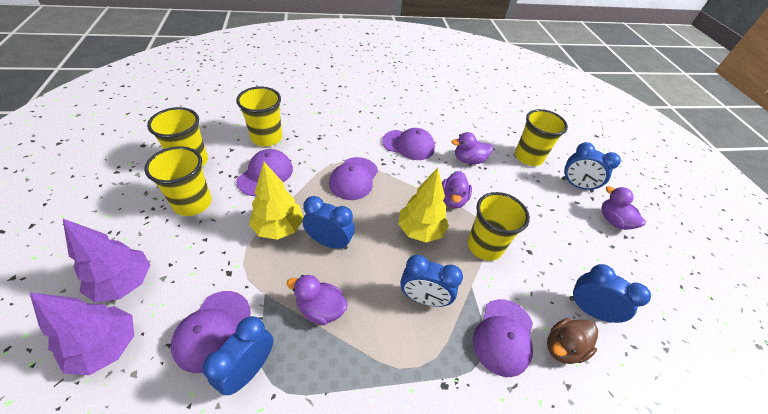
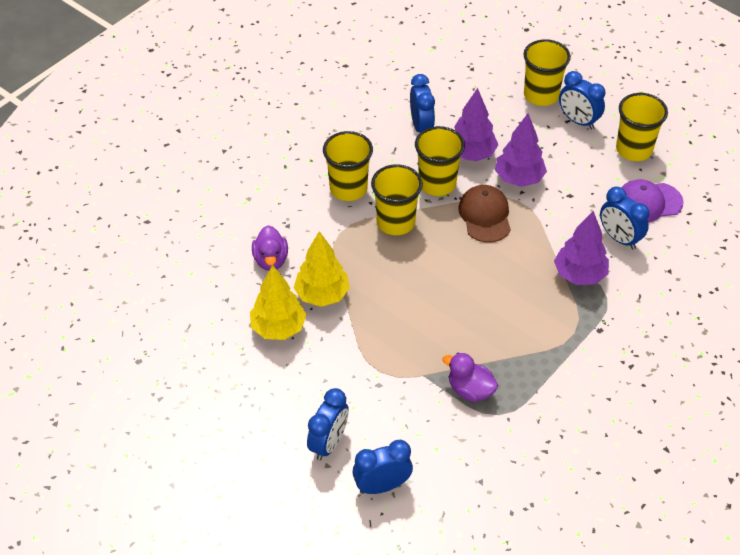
brown cap: 0 -> 1
brown duck: 1 -> 0
purple cap: 5 -> 1
purple duck: 4 -> 2
purple tree: 2 -> 3

